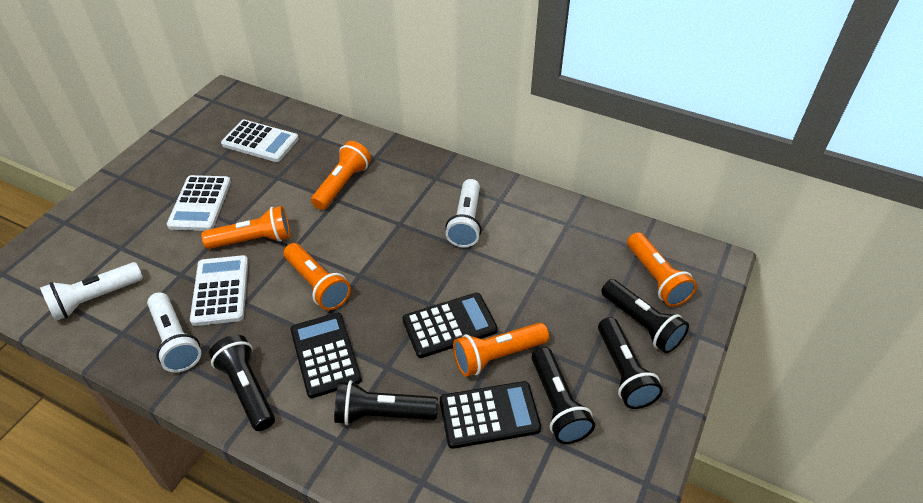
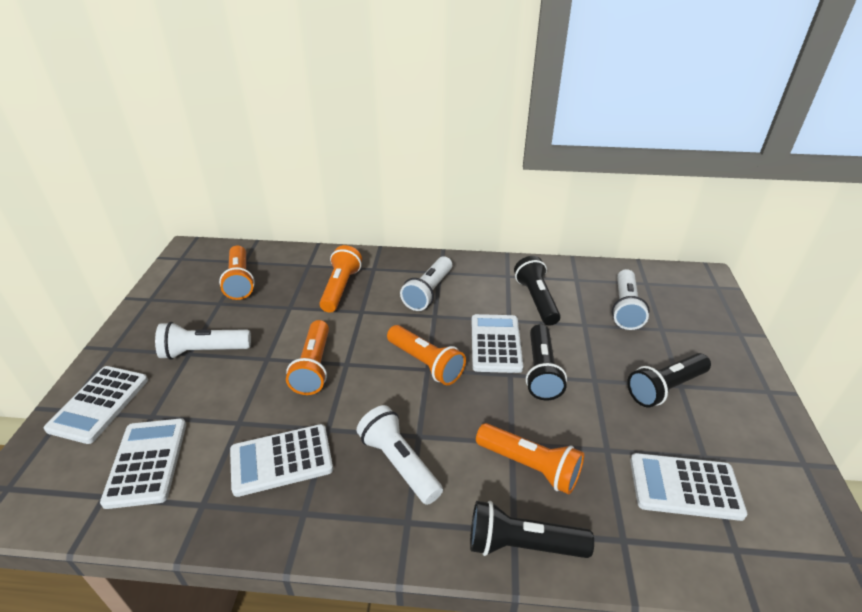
black calculator: 3 -> 0
black flashlight: 5 -> 4
white calculator: 3 -> 5
white flashlight: 3 -> 4

